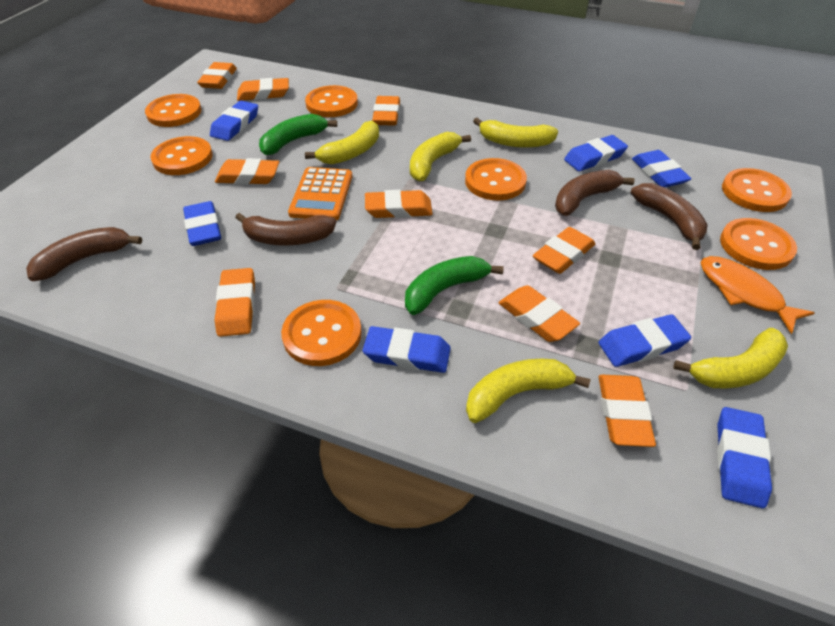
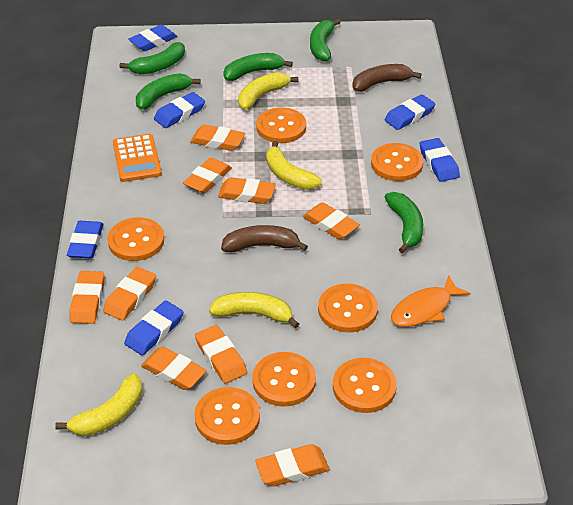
blue eraser: 7 -> 6
brown banana: 4 -> 2
green banana: 2 -> 5
yellow banana: 5 -> 4

